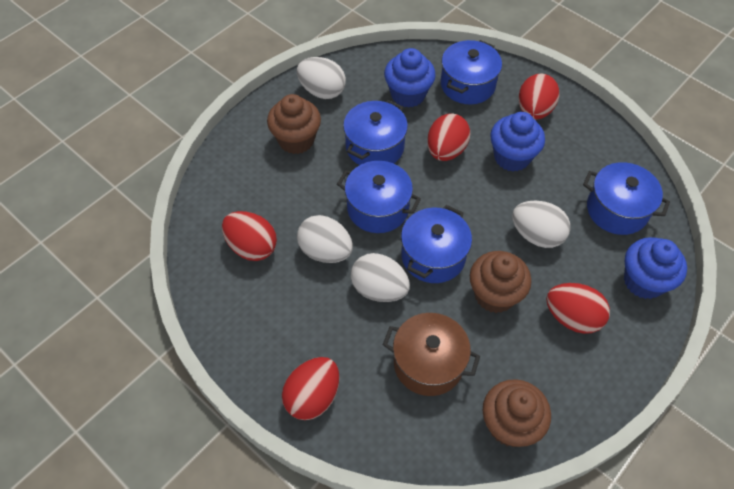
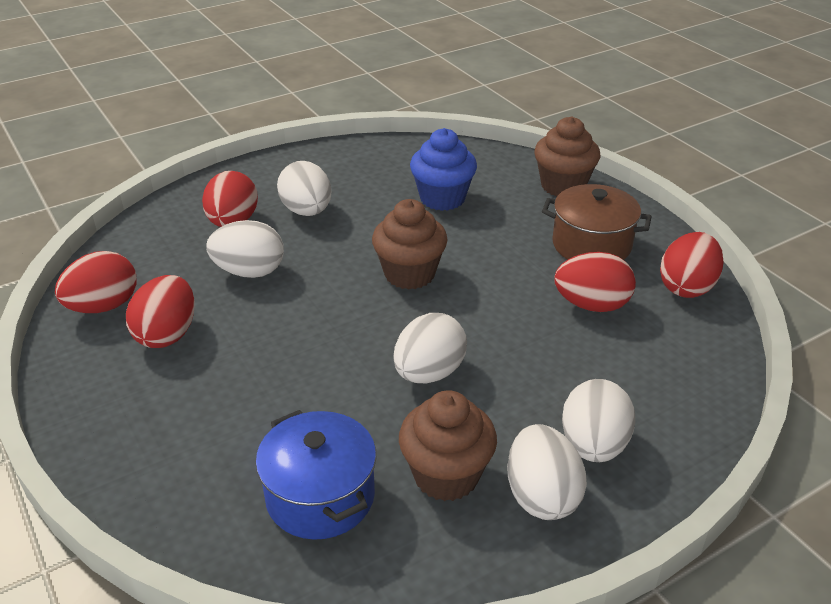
blue cupcake: 3 -> 1
blue pot: 5 -> 1
white egg: 4 -> 5

